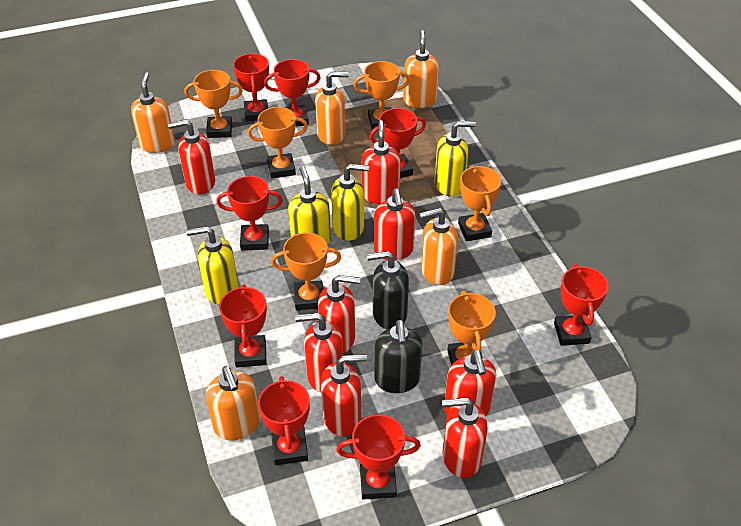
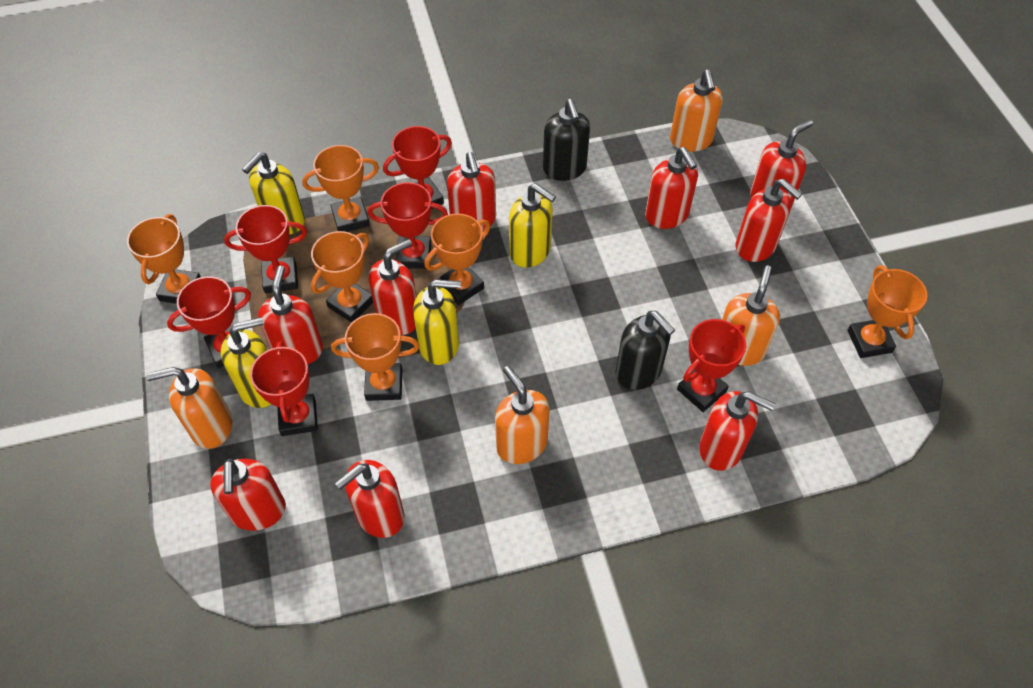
orange soap dispenser: 5 -> 4
red soap dispenser: 8 -> 9
red trophy: 8 -> 6

